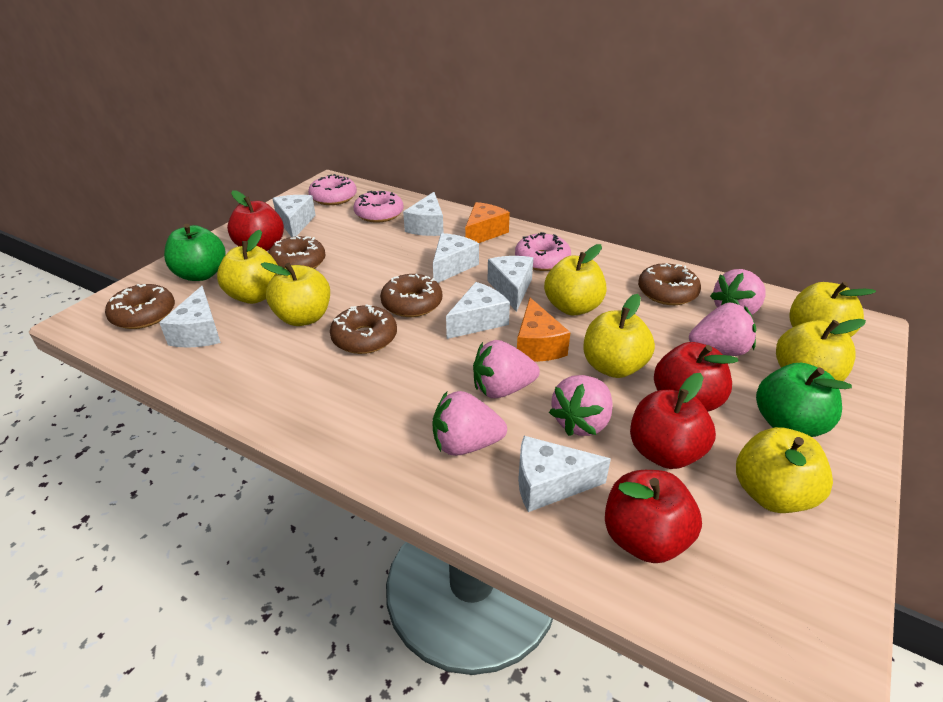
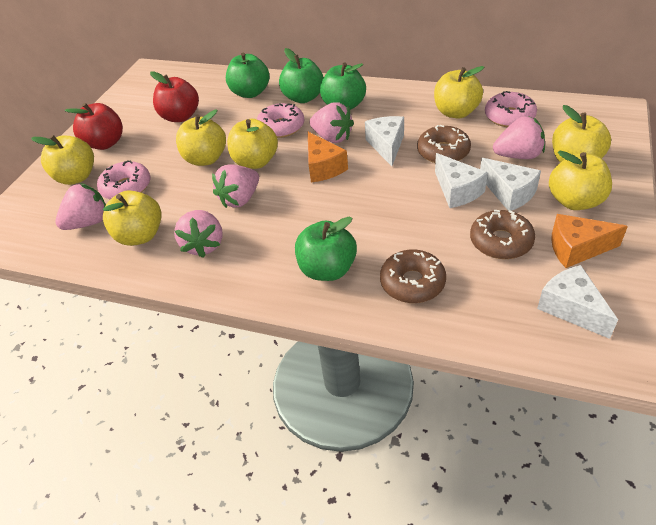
brown donut: 5 -> 3
green apple: 2 -> 4
red apple: 4 -> 2
white cheese: 7 -> 4

